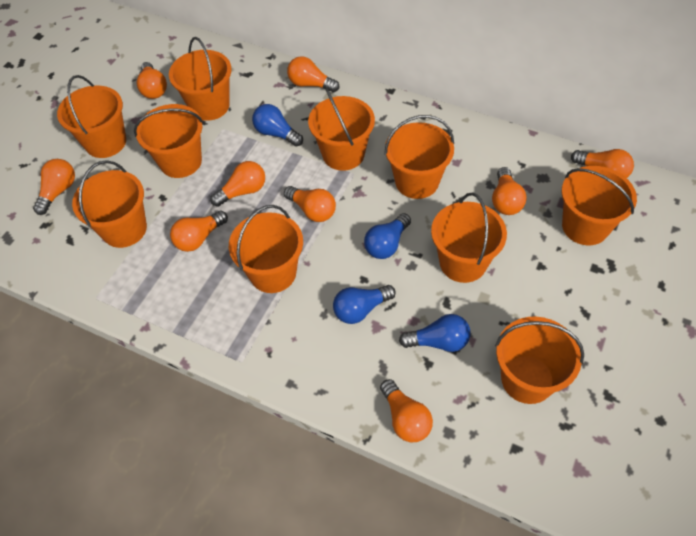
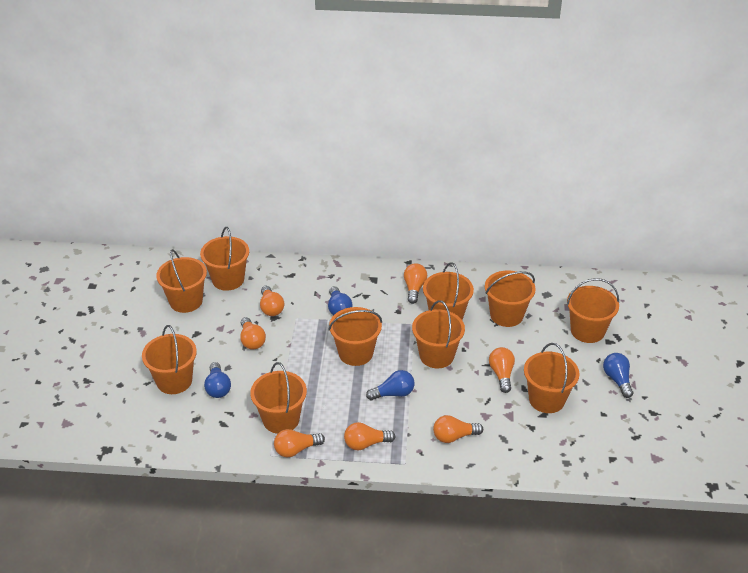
orange light bulb: 9 -> 7

